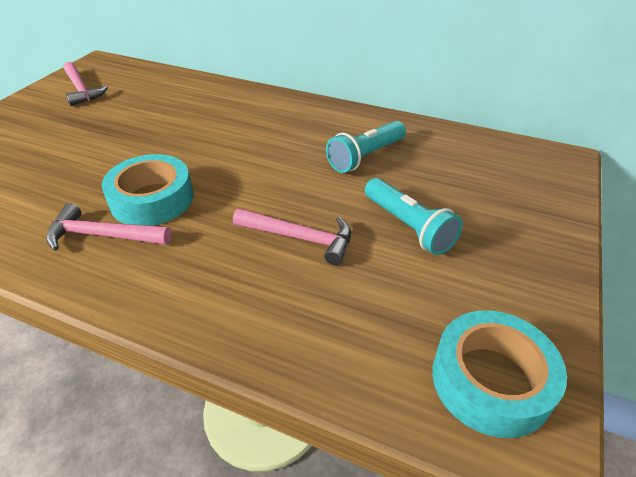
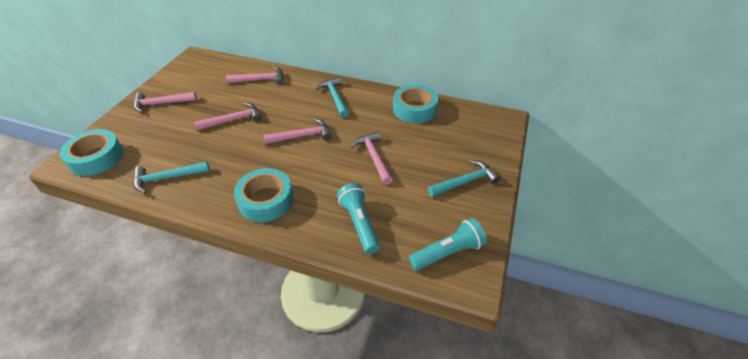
pink hammer: 3 -> 5
turquoise hammer: 0 -> 3
turquoise tape: 2 -> 3

